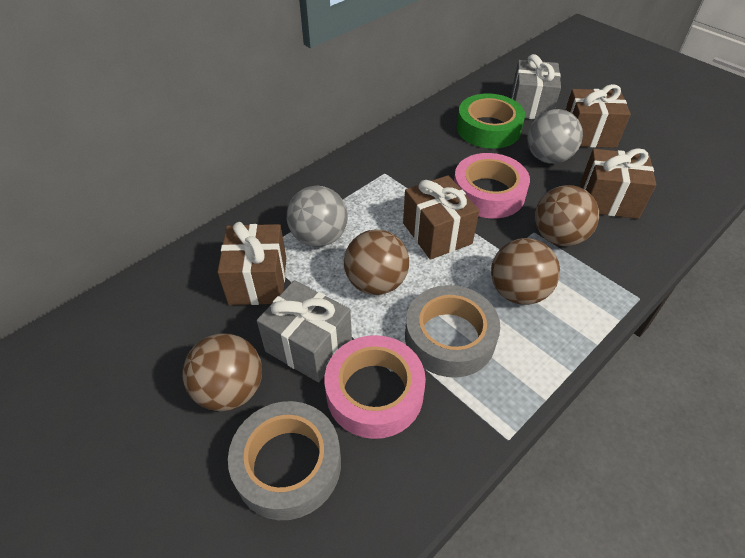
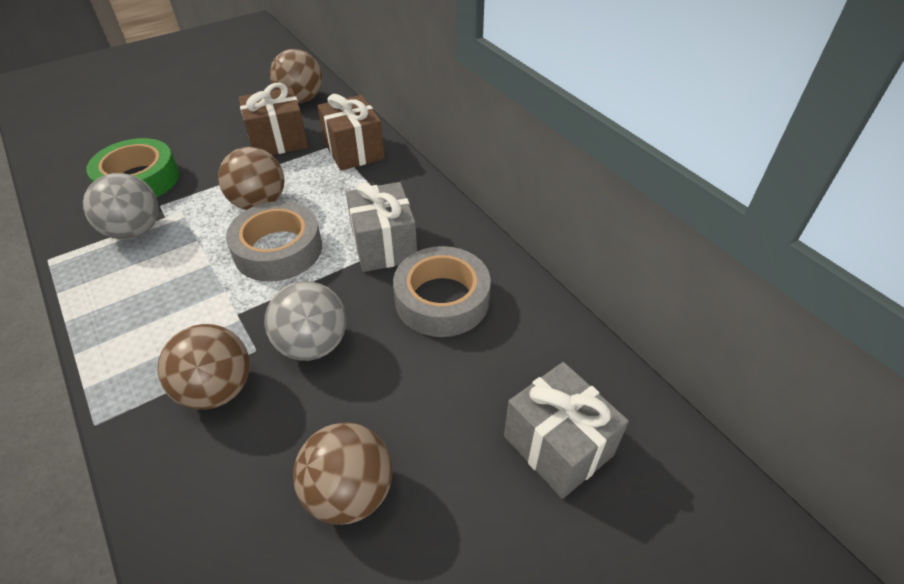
brown gift: 4 -> 2
pink tape: 2 -> 0

